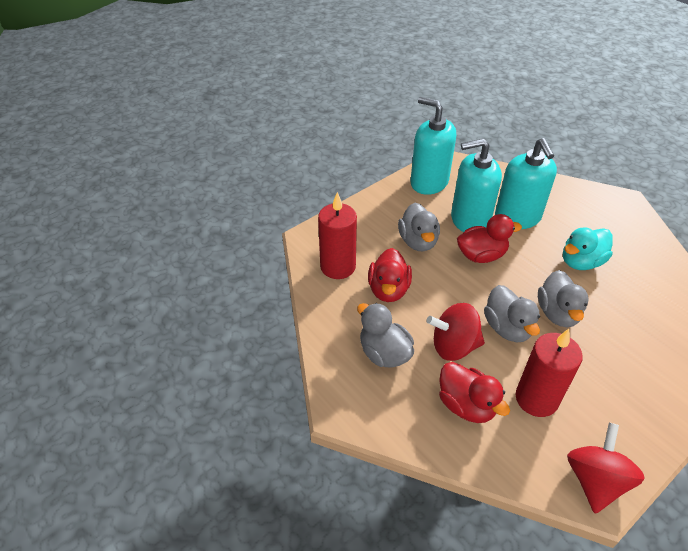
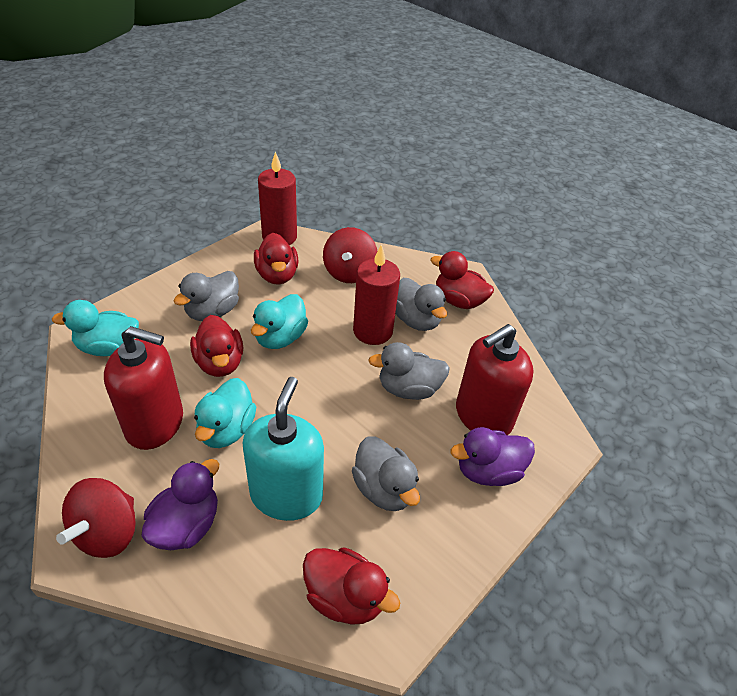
purple duck: 0 -> 2
red duck: 3 -> 4
red soap dispenser: 0 -> 2
turquoise duck: 1 -> 3
turquoise soap dispenser: 3 -> 1

